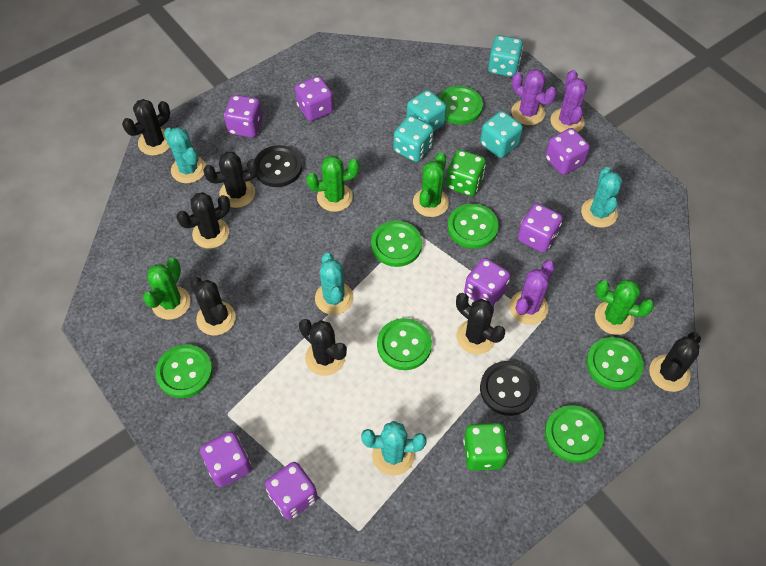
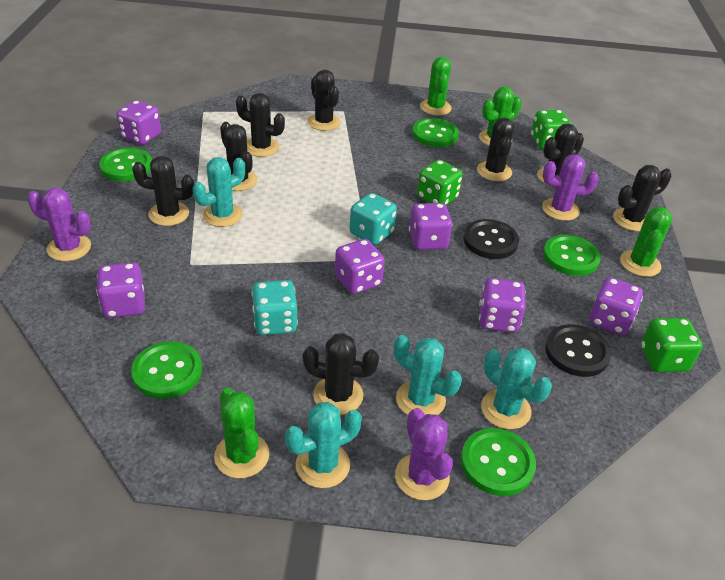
black cactus: 7 -> 8
green button: 7 -> 5
green dice: 2 -> 3
purple dice: 7 -> 6
turquoise dice: 4 -> 2

